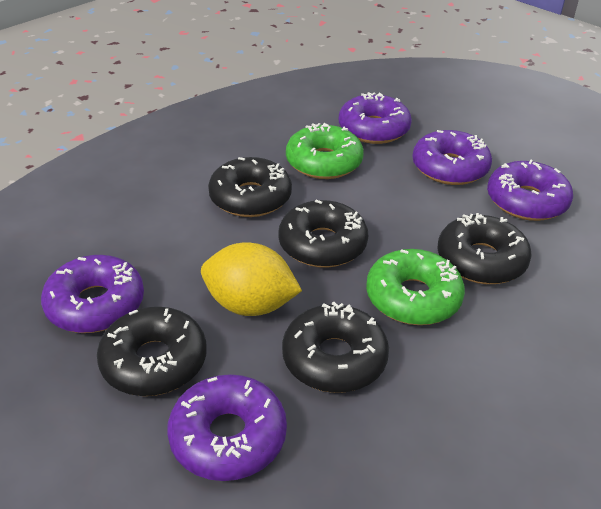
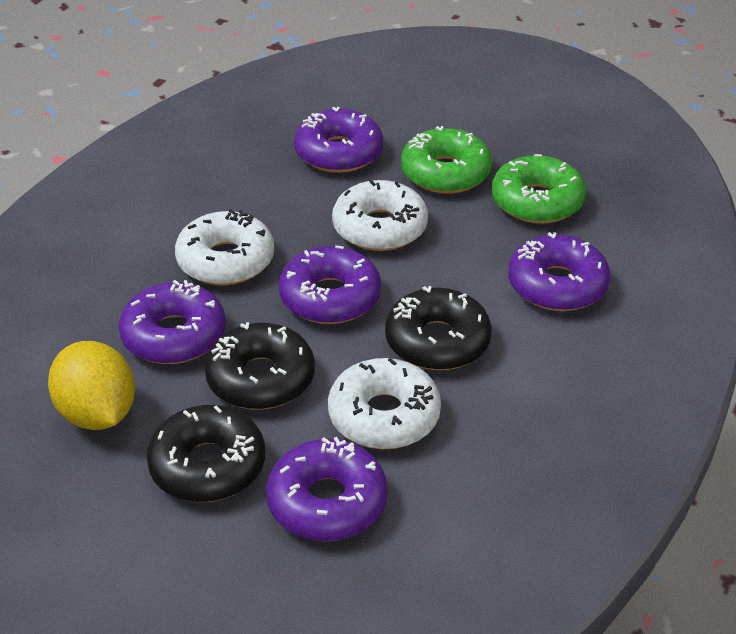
black donut: 5 -> 3
white donut: 0 -> 3

